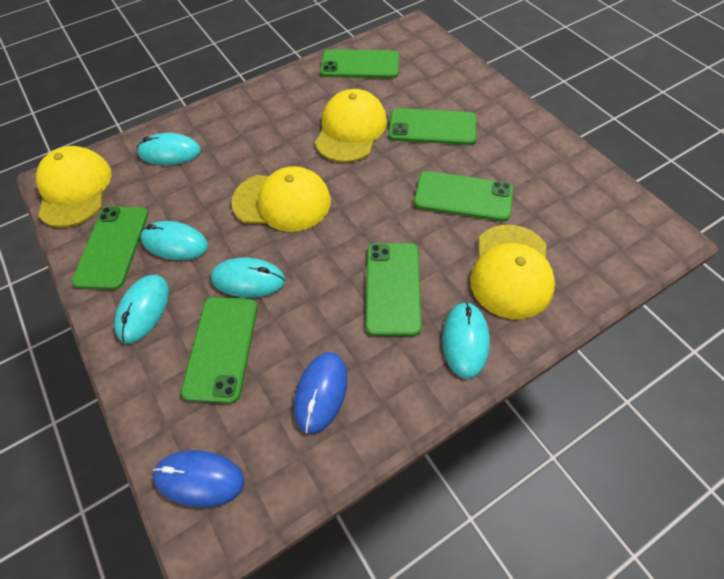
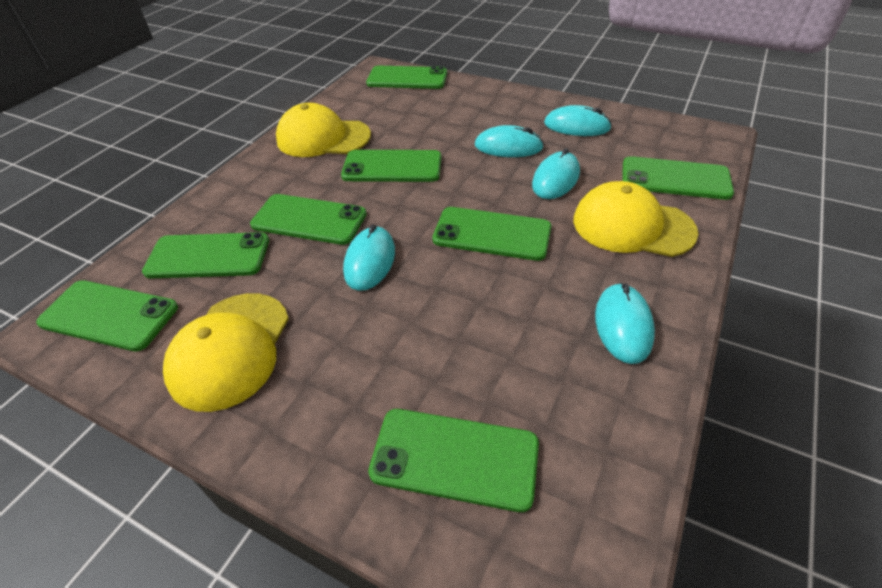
blue mouse: 2 -> 0
green phone: 6 -> 8
yellow cap: 4 -> 3

